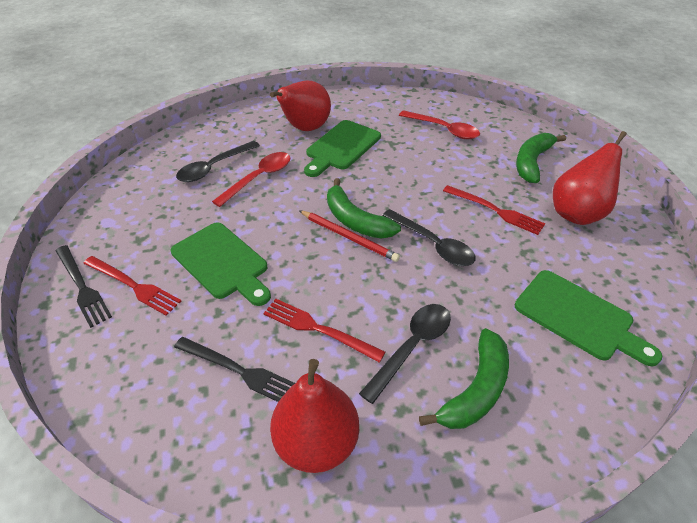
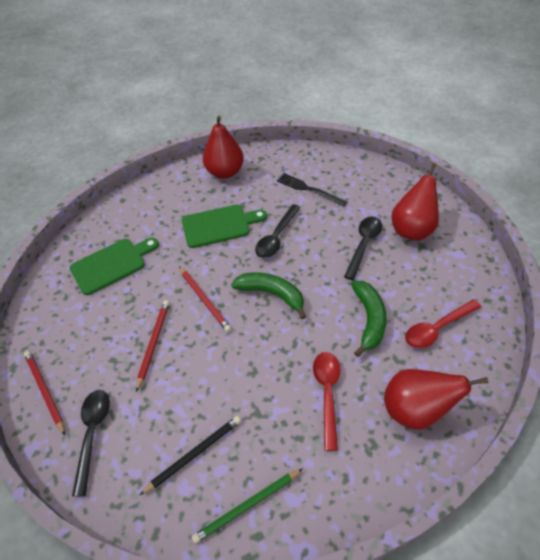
black fork: 2 -> 1
black pencil: 0 -> 1
green banana: 3 -> 2
green cutting board: 3 -> 2
green pencil: 0 -> 1
red fork: 3 -> 0
red pencil: 1 -> 3

